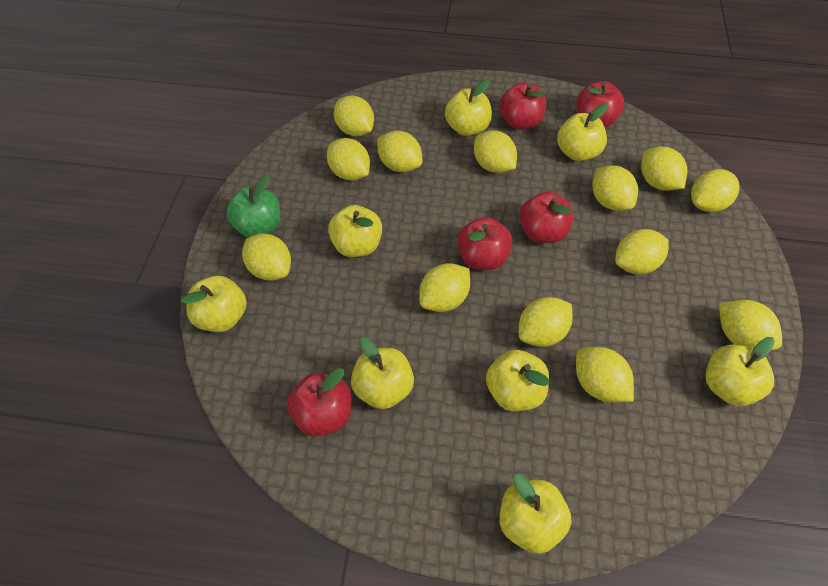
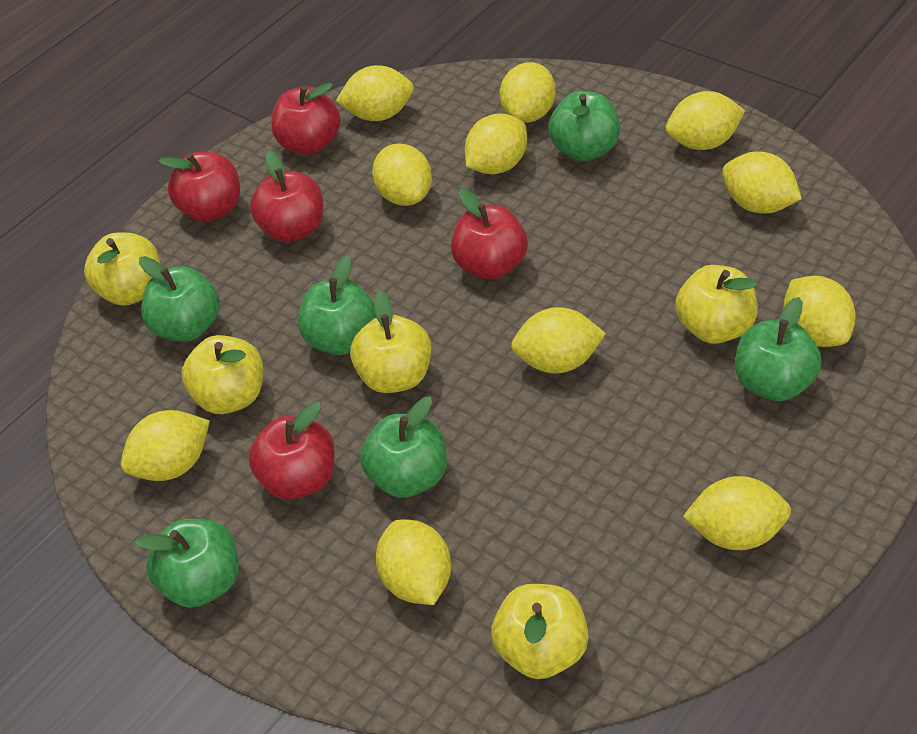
green apple: 1 -> 6
yellow apple: 8 -> 5
yellow lemon: 13 -> 11

